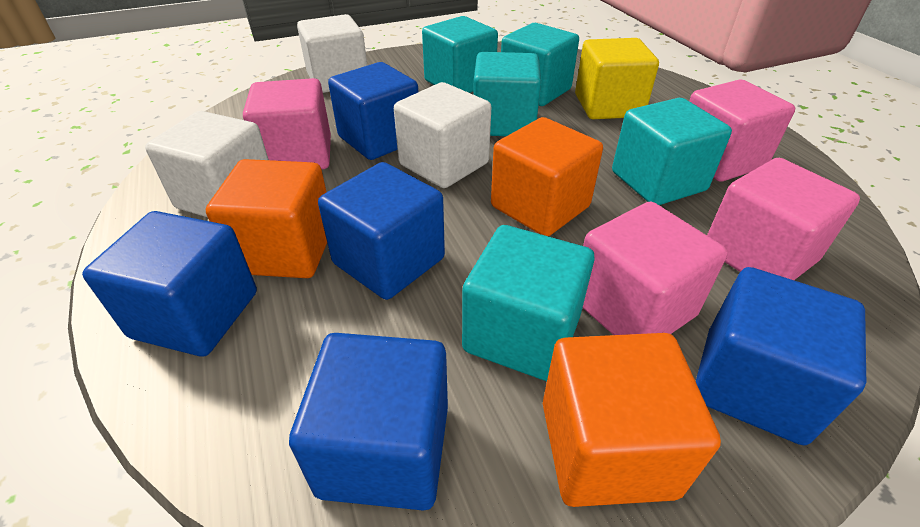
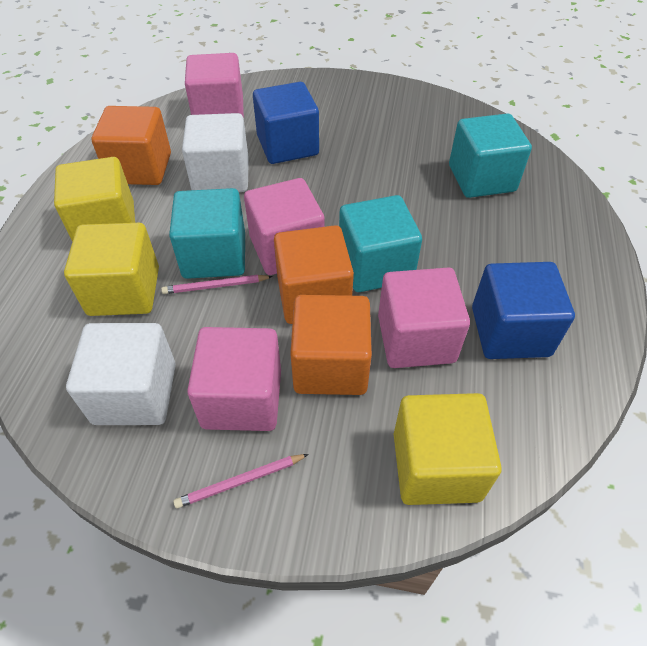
blue cube: 5 -> 2
pink pencil: 0 -> 2
turquoise cube: 5 -> 3
white cube: 3 -> 2
yellow cube: 1 -> 3

